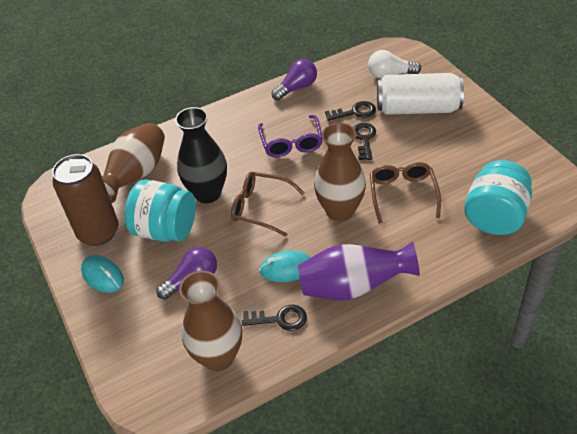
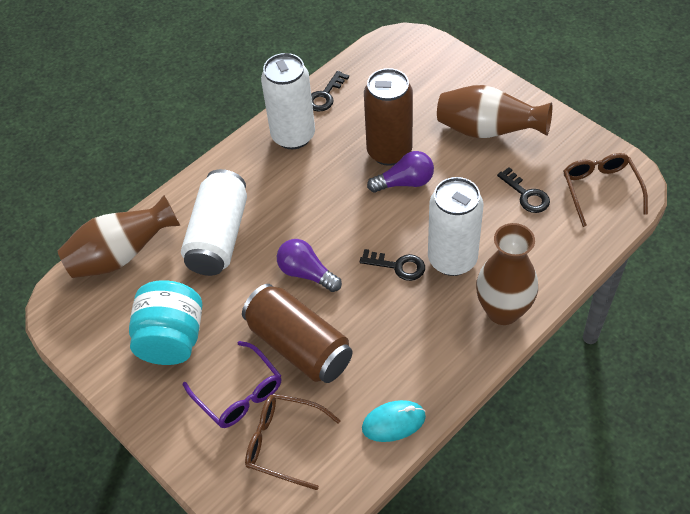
black vase: 1 -> 0
brown can: 1 -> 2
purple vase: 1 -> 0
turquoise jar: 2 -> 1
turquoise mouse: 2 -> 1
white can: 1 -> 3
white light bulb: 1 -> 0

